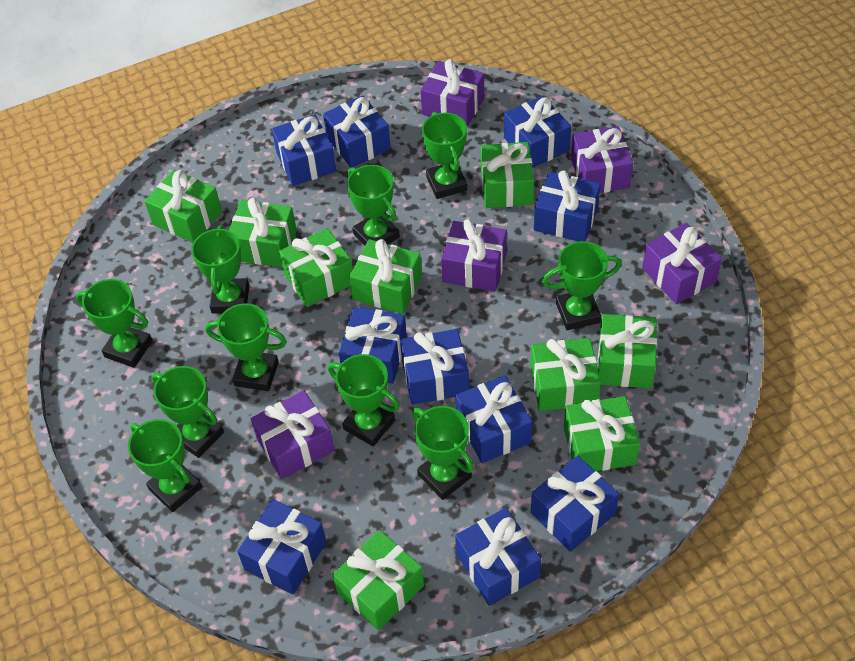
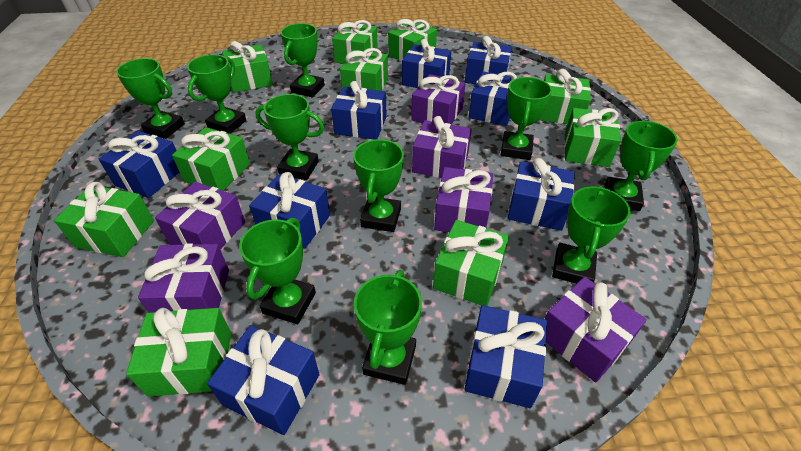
blue gift: 10 -> 9
green gift: 9 -> 10
purple gift: 5 -> 6

